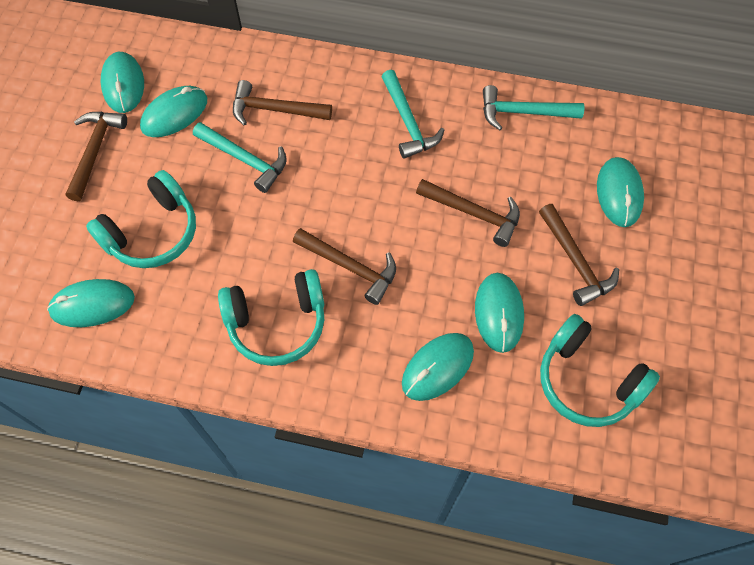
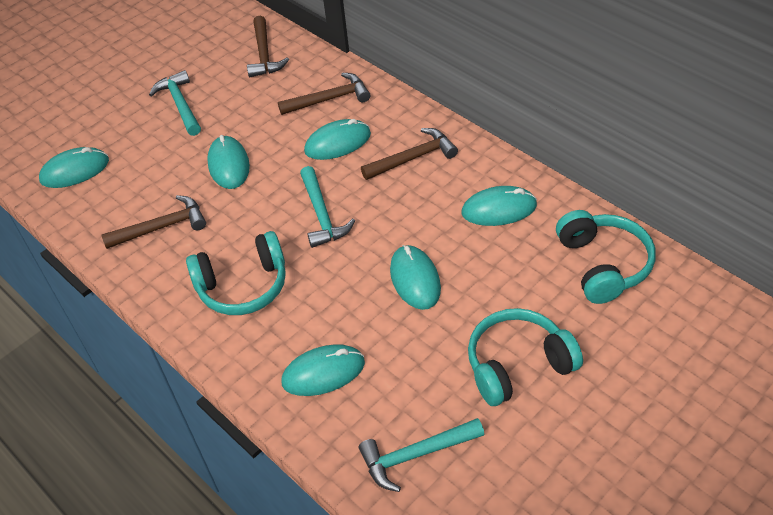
brown hammer: 5 -> 4

